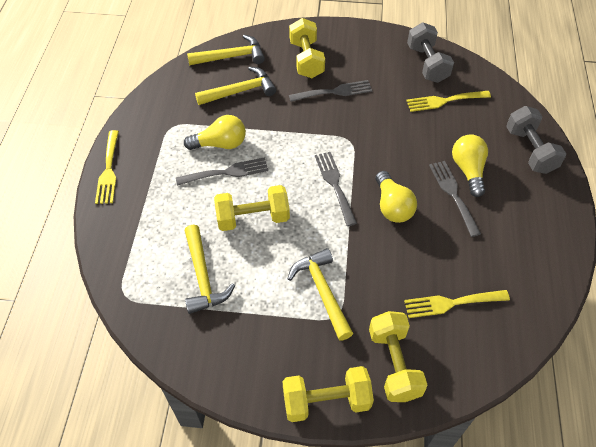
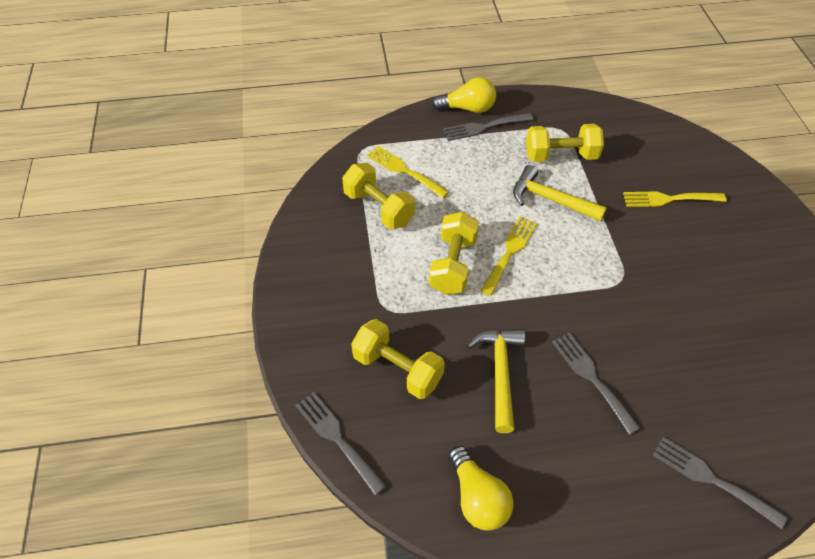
grey dumbbell: 2 -> 0
yellow hammer: 4 -> 2
yellow light bulb: 3 -> 2

